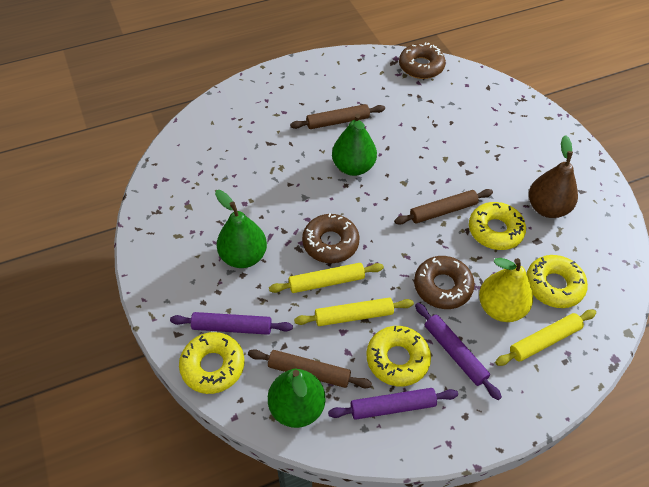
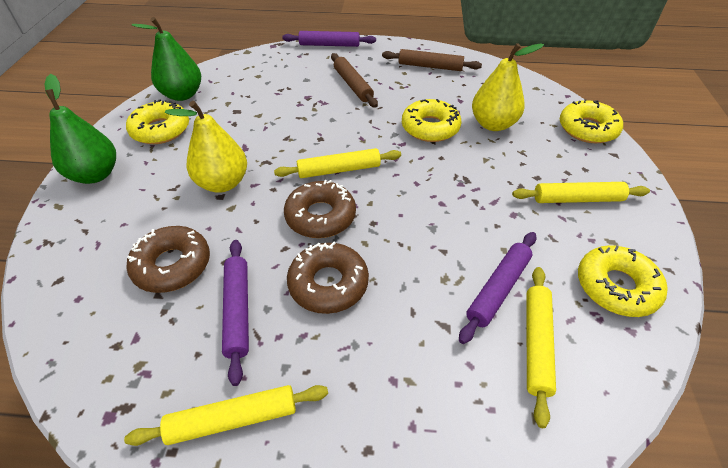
brown pear: 1 -> 0
brown rolling pin: 3 -> 2
green pear: 3 -> 2
yellow pear: 1 -> 2
yellow rolling pin: 3 -> 4

